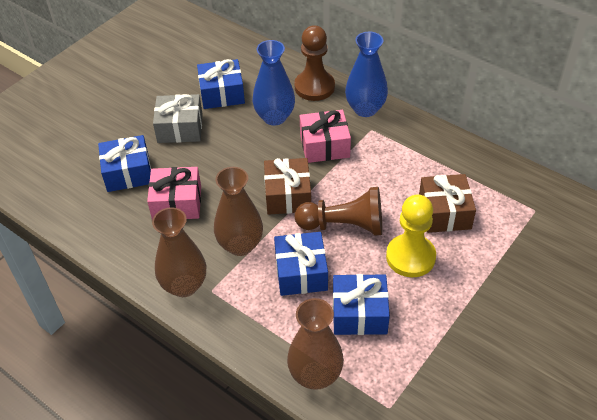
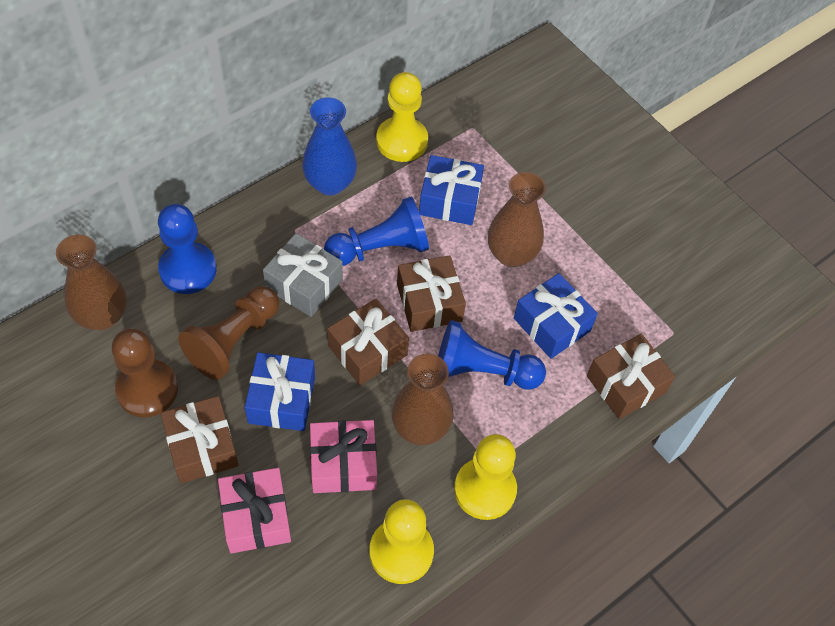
blue gift: 4 -> 3
blue pawn: 0 -> 3
blue vase: 2 -> 1
brown gift: 2 -> 4
yellow pawn: 1 -> 3

